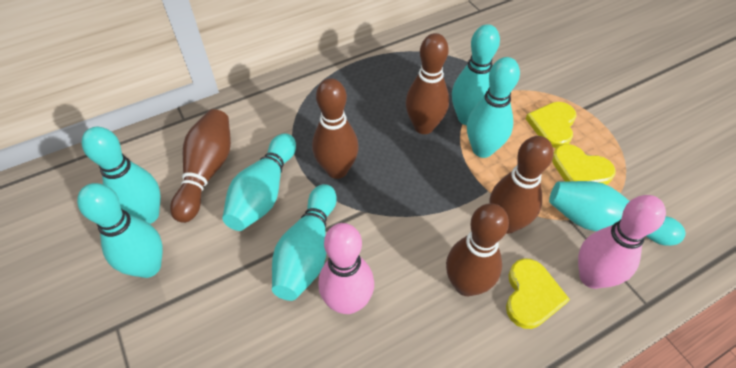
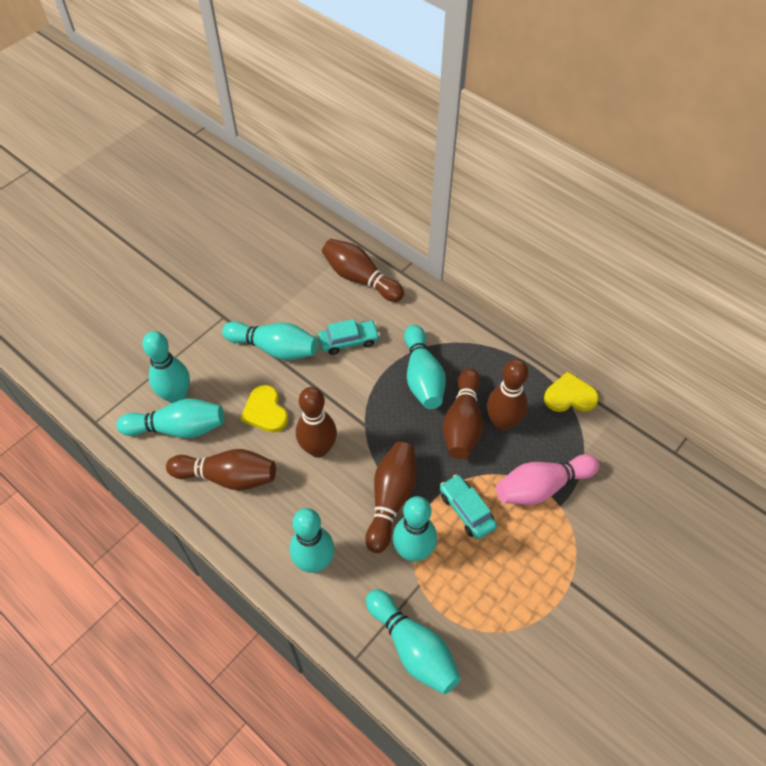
brown bowling pin: 5 -> 6
pink bowling pin: 2 -> 1
turquoise car: 0 -> 2
yellow heart: 3 -> 2

